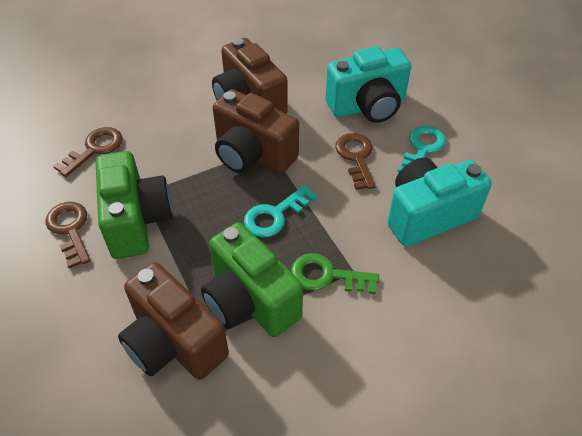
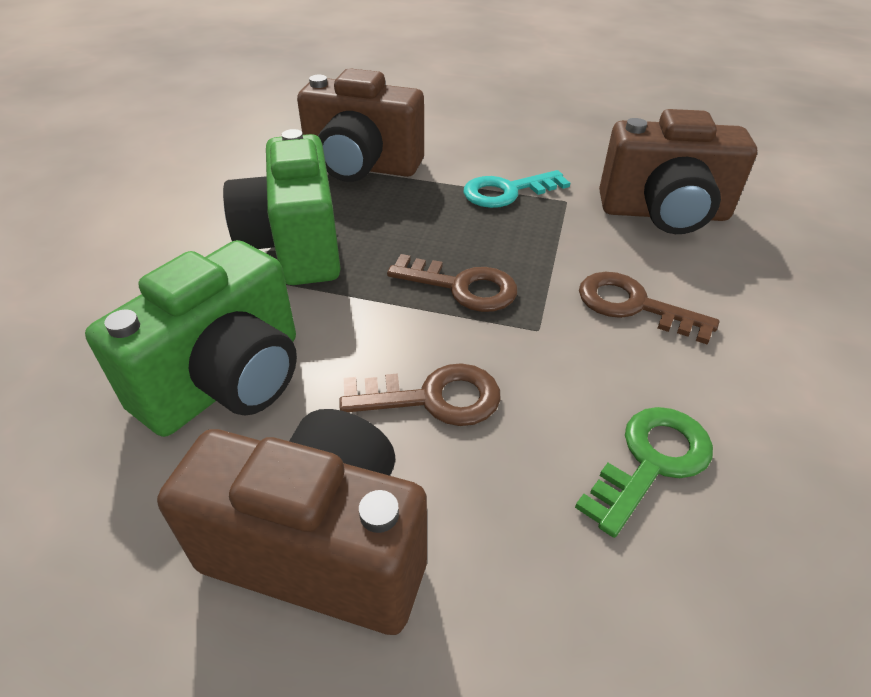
turquoise camera: 2 -> 0
turquoise key: 2 -> 1

